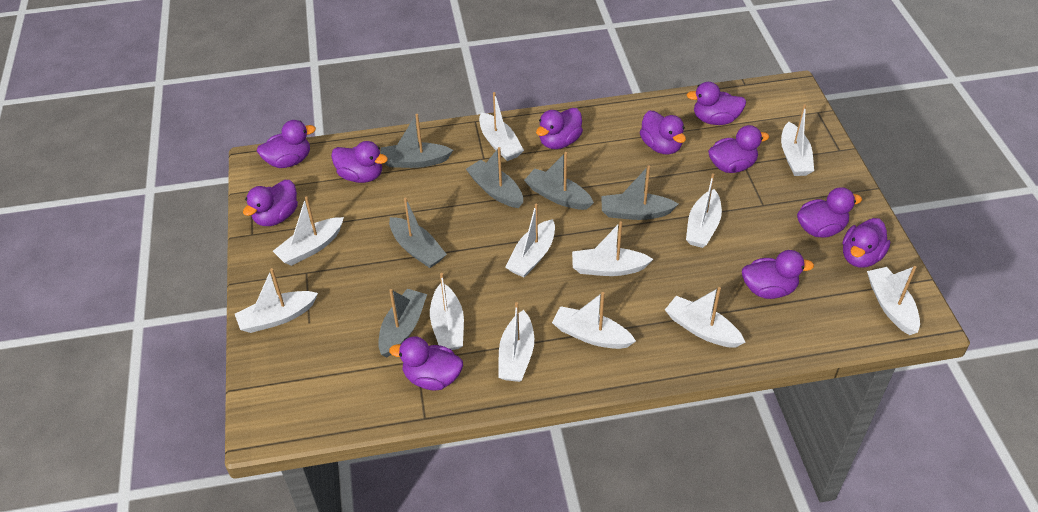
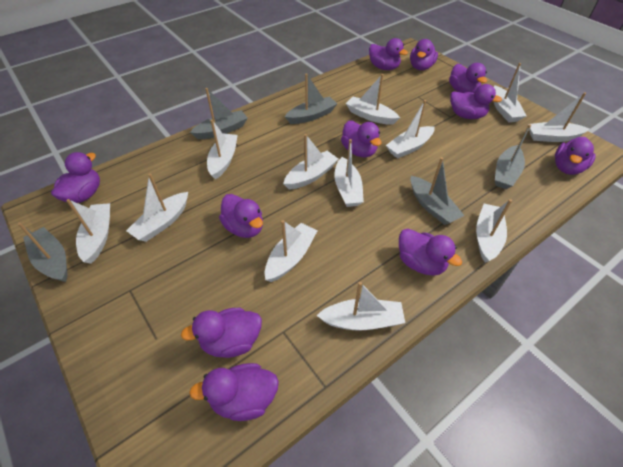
grey boat: 6 -> 5

